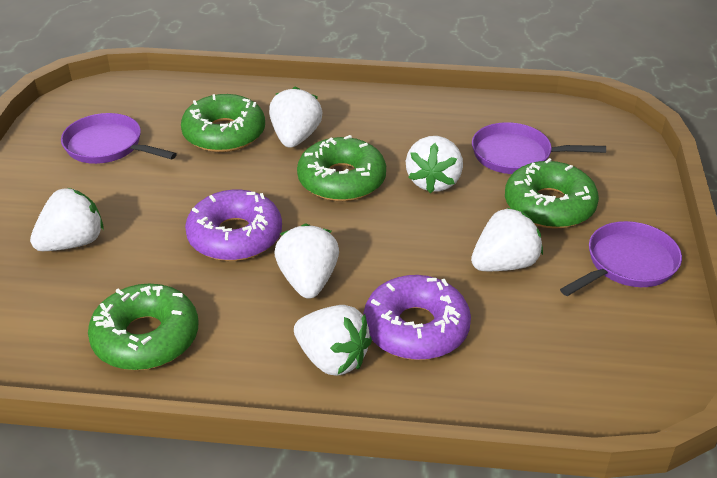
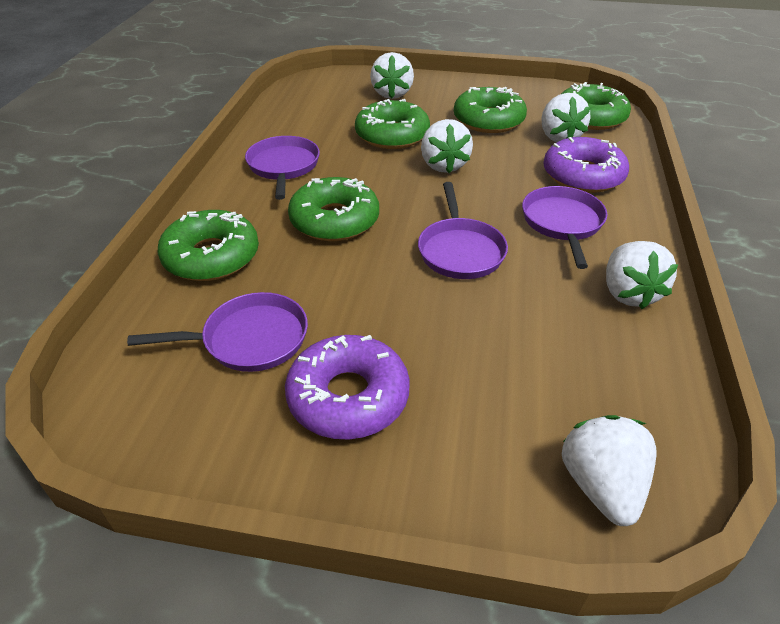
green donut: 4 -> 5
purple pan: 3 -> 4
white strawberry: 6 -> 5

